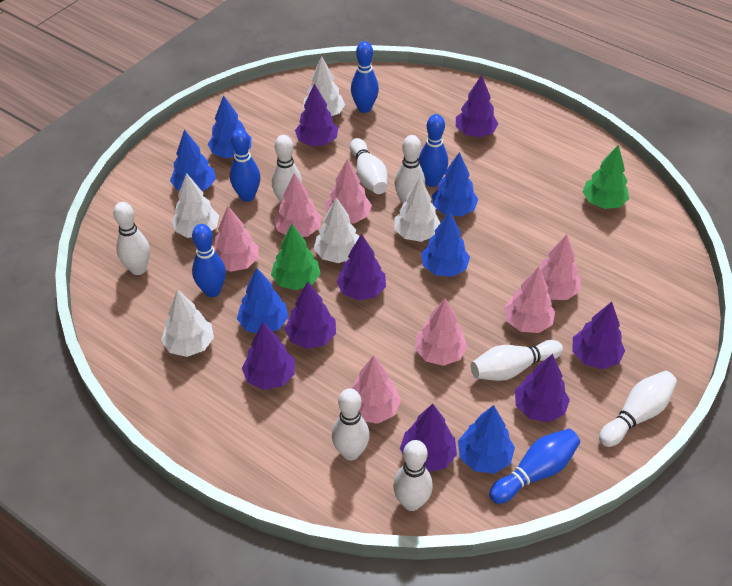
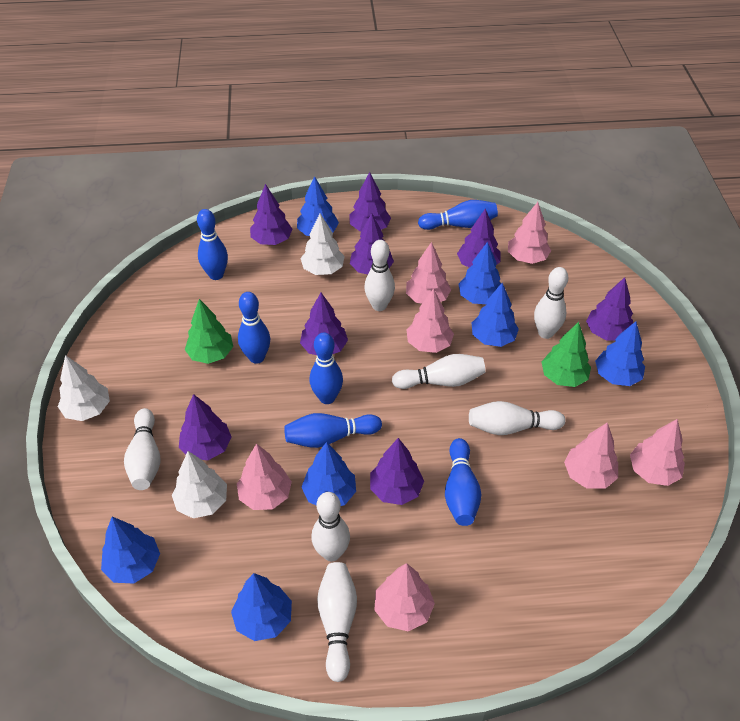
blue bowling pin: 5 -> 6
blue tree: 6 -> 7
white bowling pin: 8 -> 7
white tree: 5 -> 3

